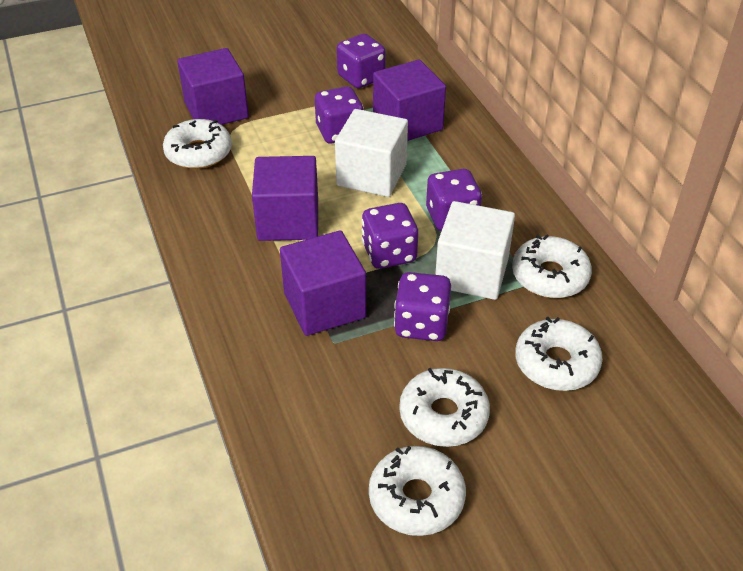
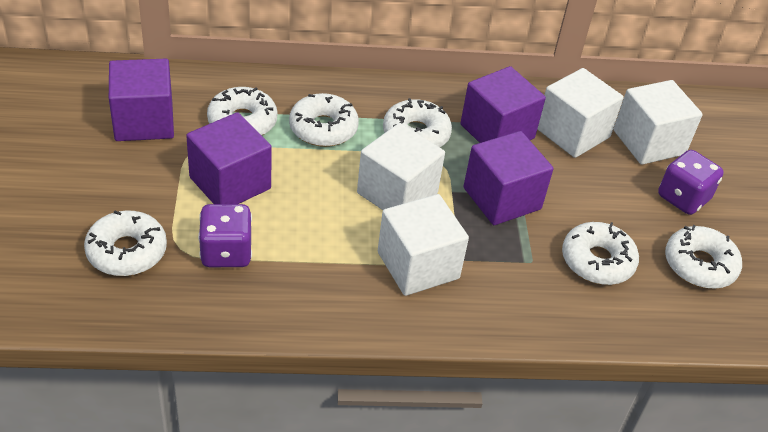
purple dice: 5 -> 2
white cube: 2 -> 4
white donut: 5 -> 6

